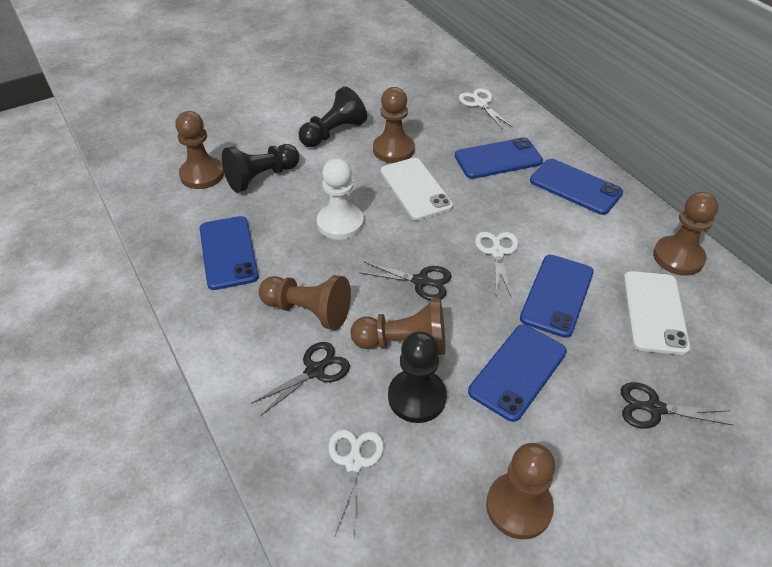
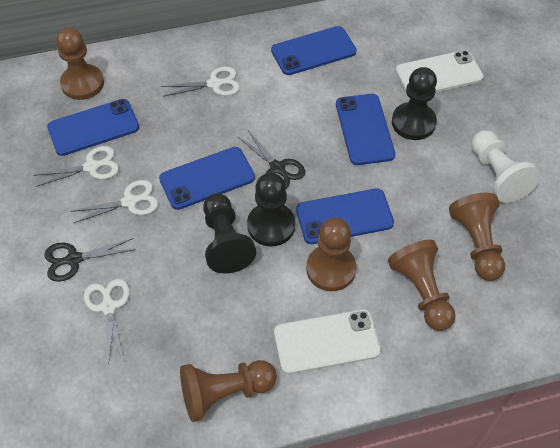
black scissors: 3 -> 2
brown pawn: 6 -> 5
white scissors: 3 -> 4

